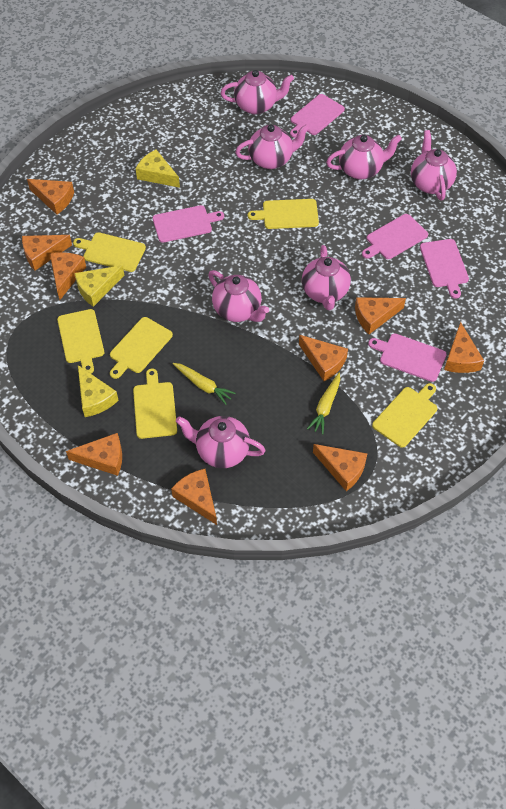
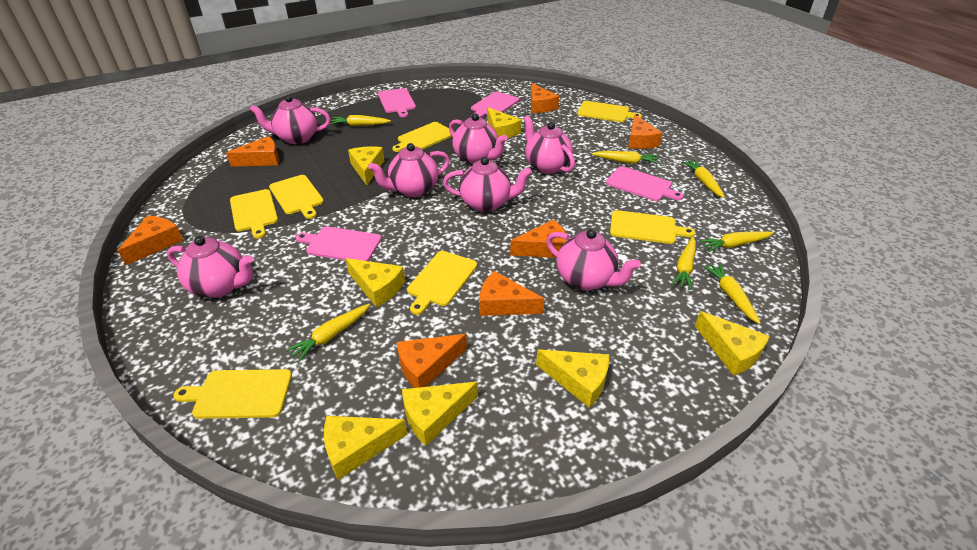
orange cheese: 9 -> 7
pink cutting board: 5 -> 4
yellow carrot: 2 -> 7
yellow cheese: 3 -> 7
yellow cutting board: 6 -> 7

